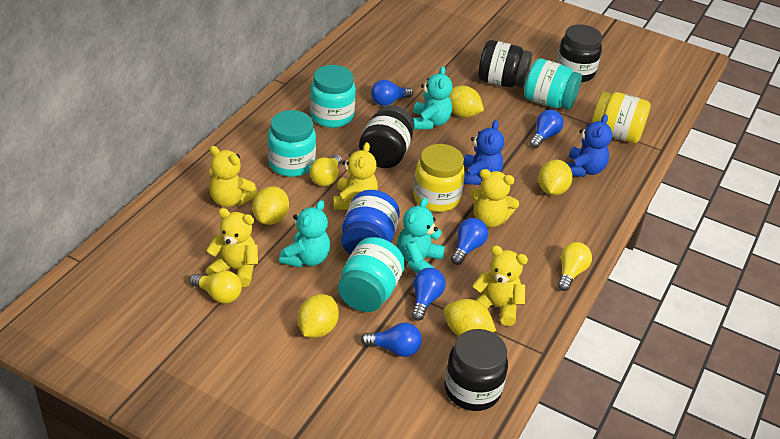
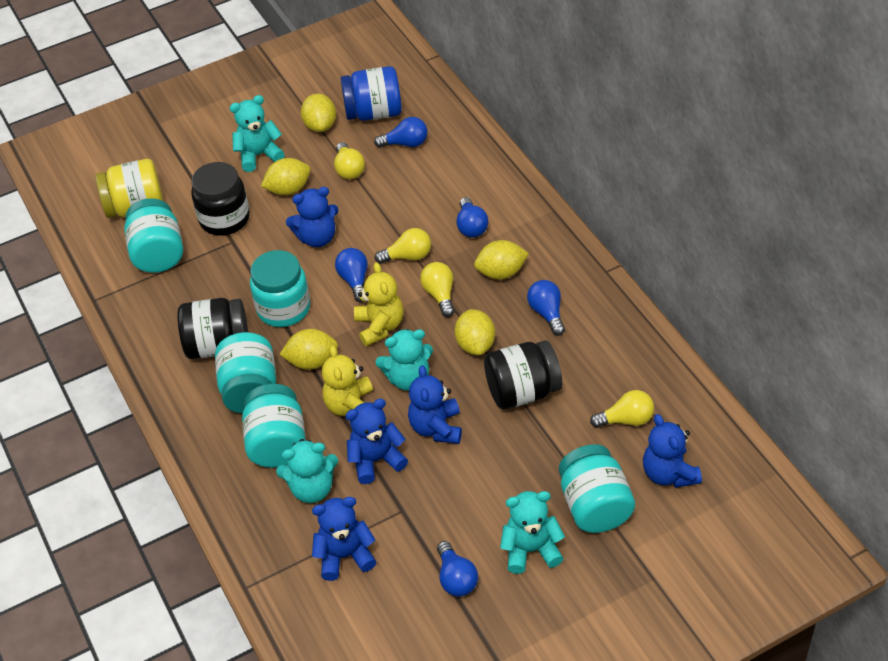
black jar: 4 -> 3
blue teddy bear: 2 -> 5
turquoise jar: 4 -> 5
turquoise teddy bear: 3 -> 4
yellow jar: 2 -> 1
yellow light bulb: 3 -> 4
yellow teddy bear: 5 -> 2

